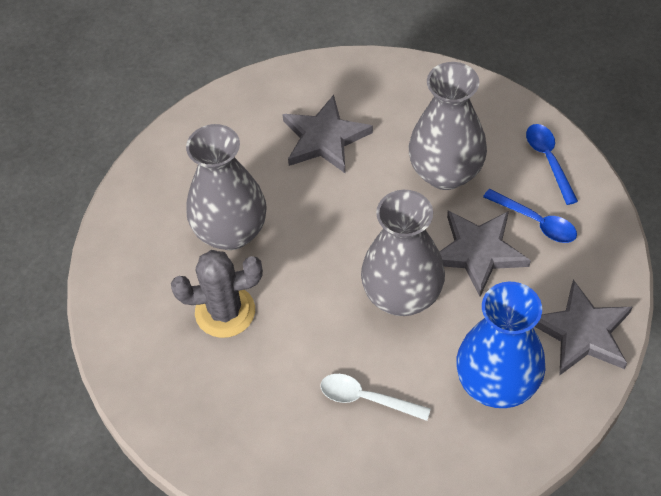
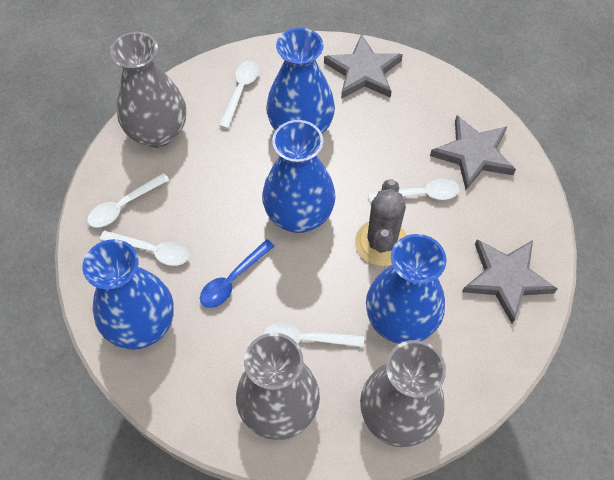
blue spoon: 2 -> 1
blue vase: 1 -> 4
white spoon: 1 -> 5

